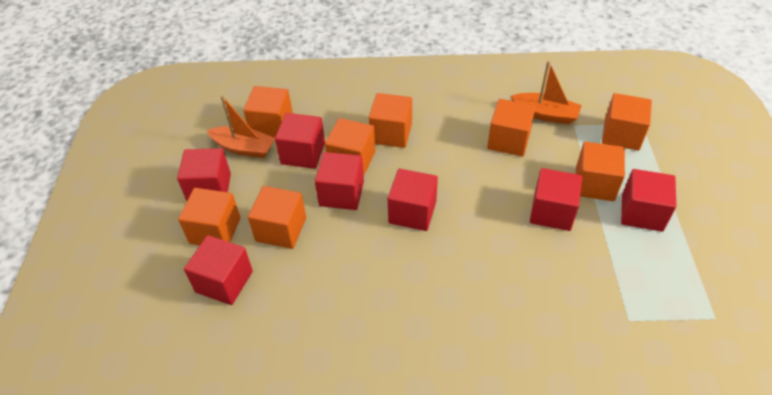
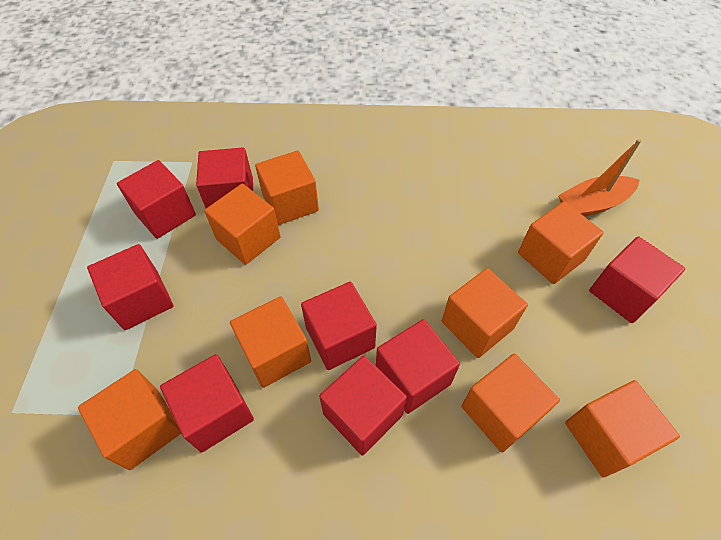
orange boat: 2 -> 1
red cube: 7 -> 8

